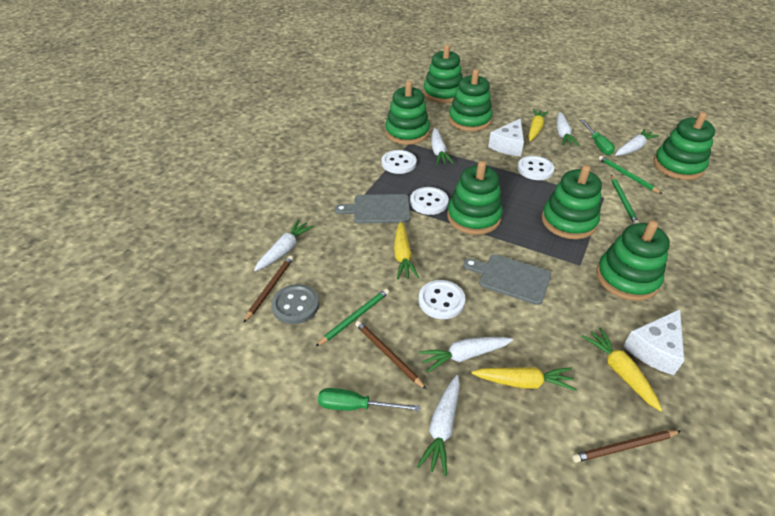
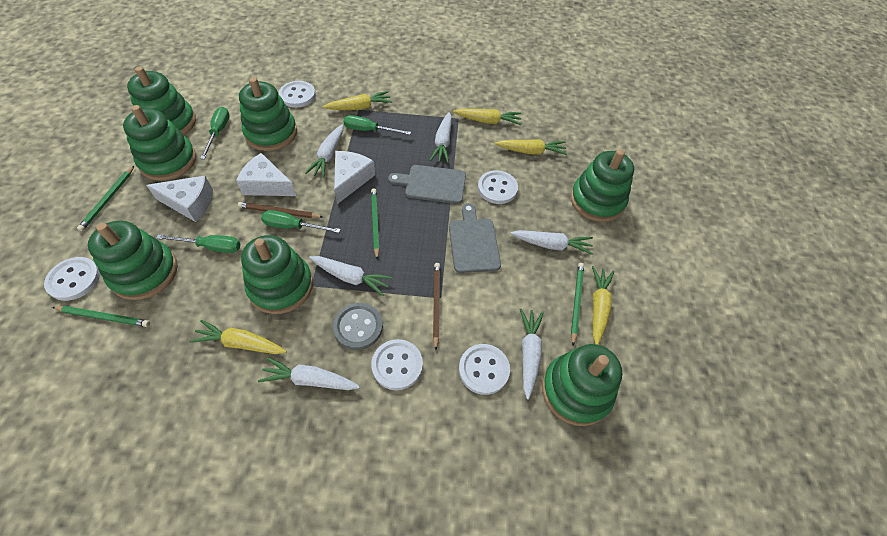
brown pencil: 3 -> 2
green pencil: 3 -> 4
green screwdriver: 2 -> 4
white button: 4 -> 5
white cheese: 2 -> 3
yellow carrot: 4 -> 5

